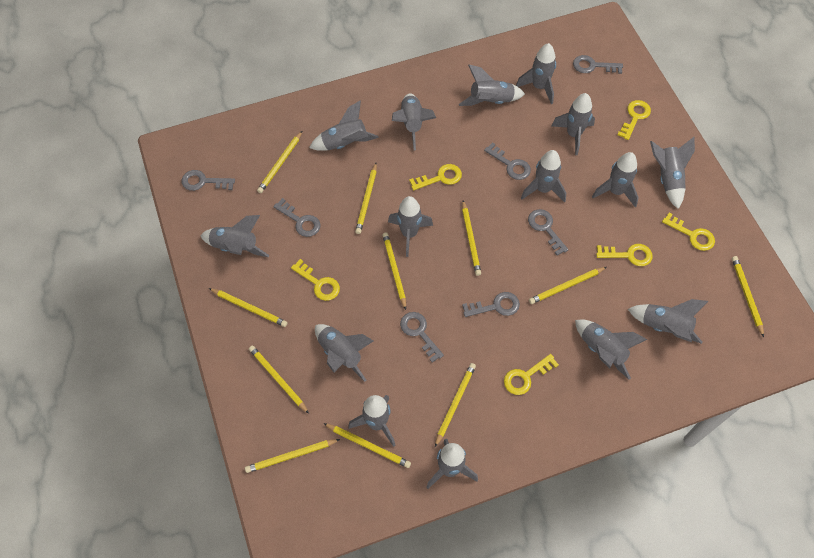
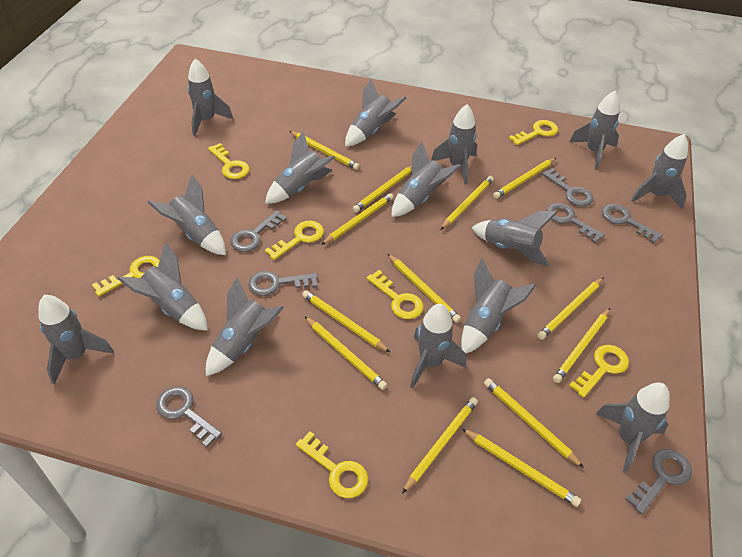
yellow key: 6 -> 7
yellow pencil: 11 -> 13

